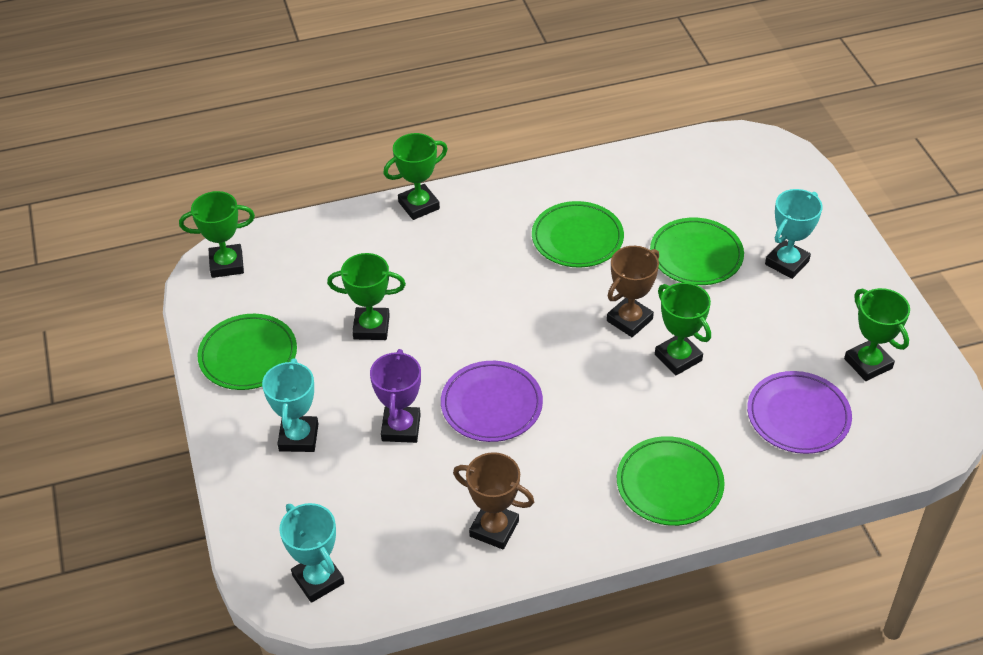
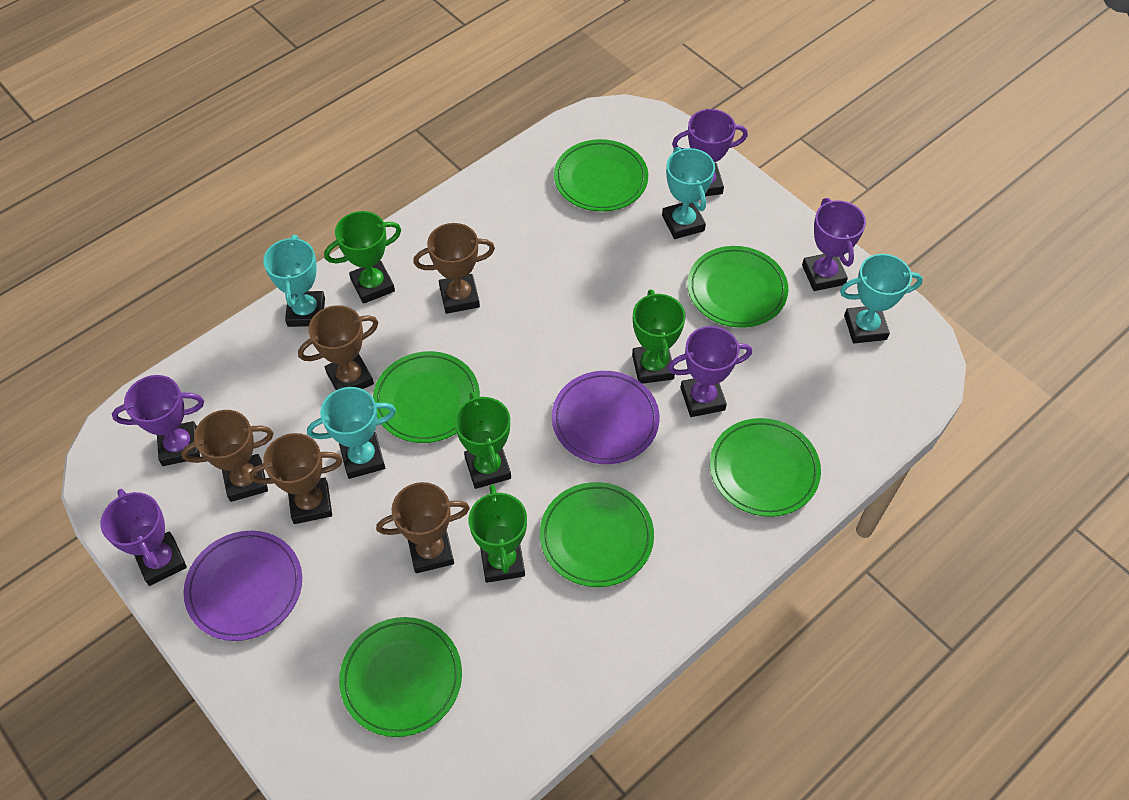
brown trophy: 2 -> 5
green plate: 4 -> 6
green trophy: 5 -> 4
purple trophy: 1 -> 5
turquoise trophy: 3 -> 4

